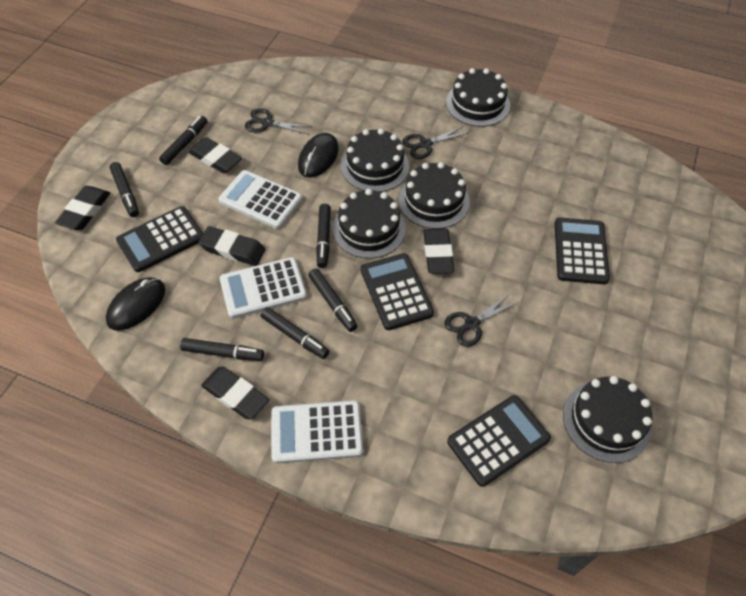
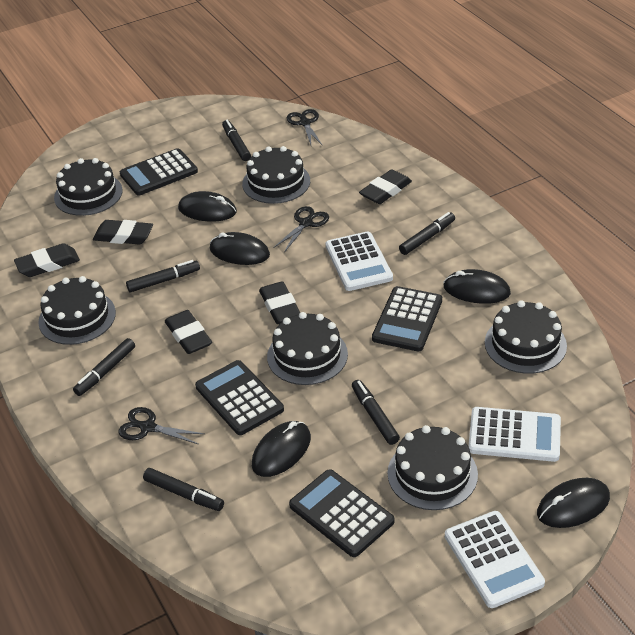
black cake: 5 -> 6
black mouse: 2 -> 5

